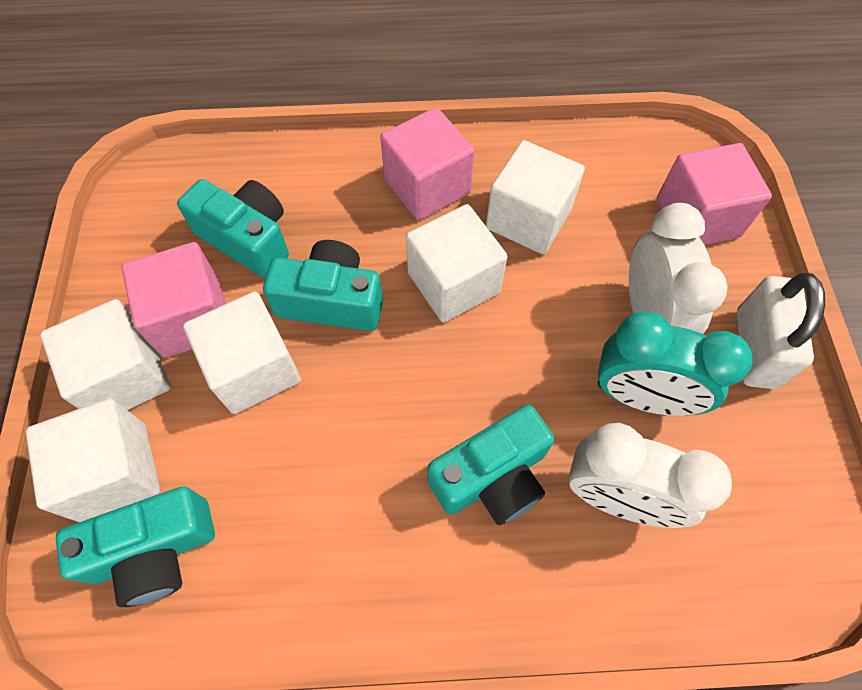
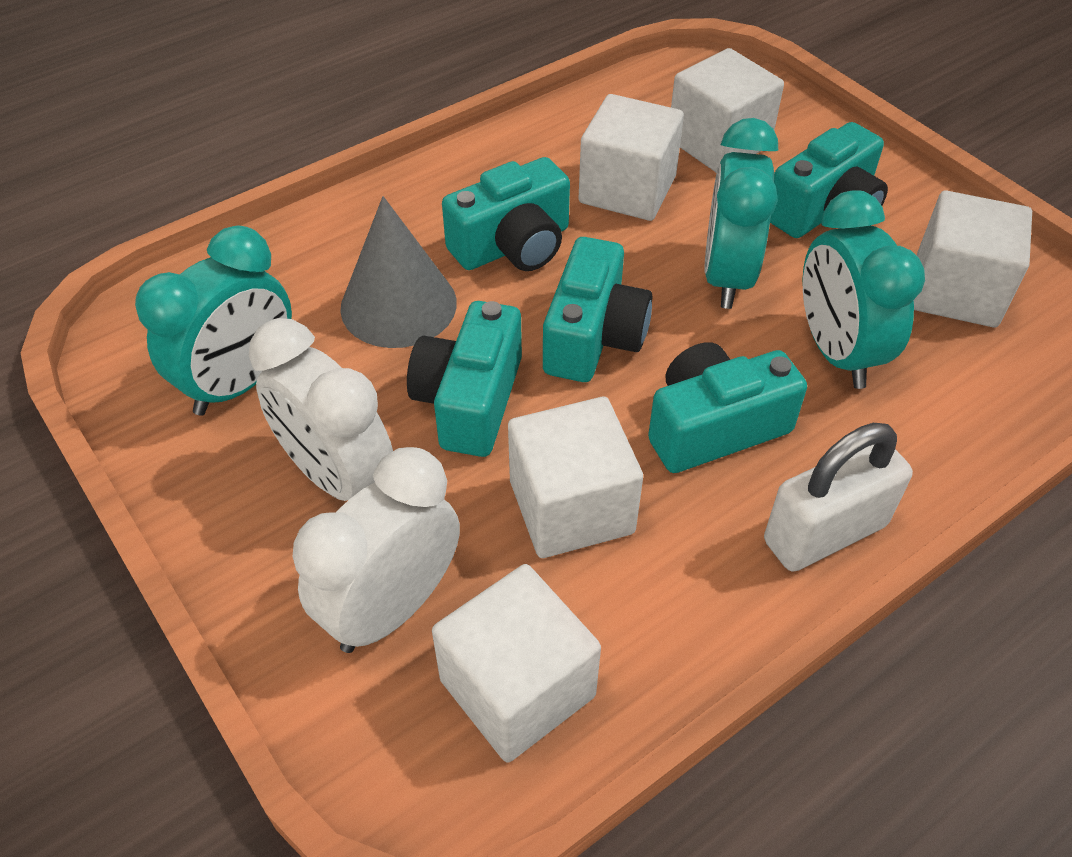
grey cone: 0 -> 1
pink cube: 3 -> 0
turquoise camera: 4 -> 5
turquoise clock: 1 -> 3

